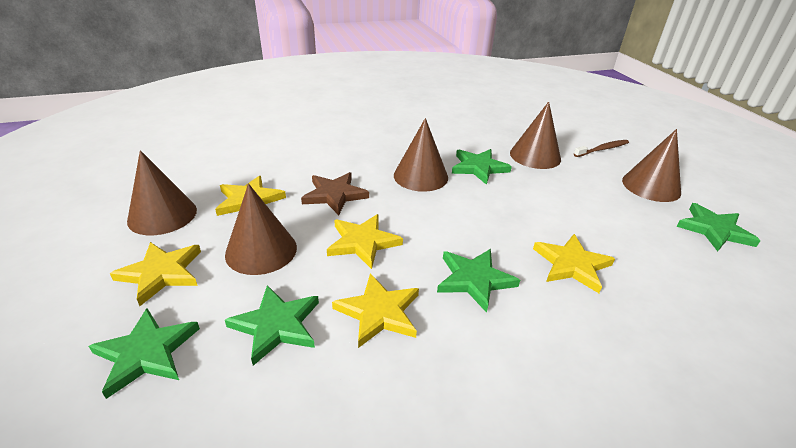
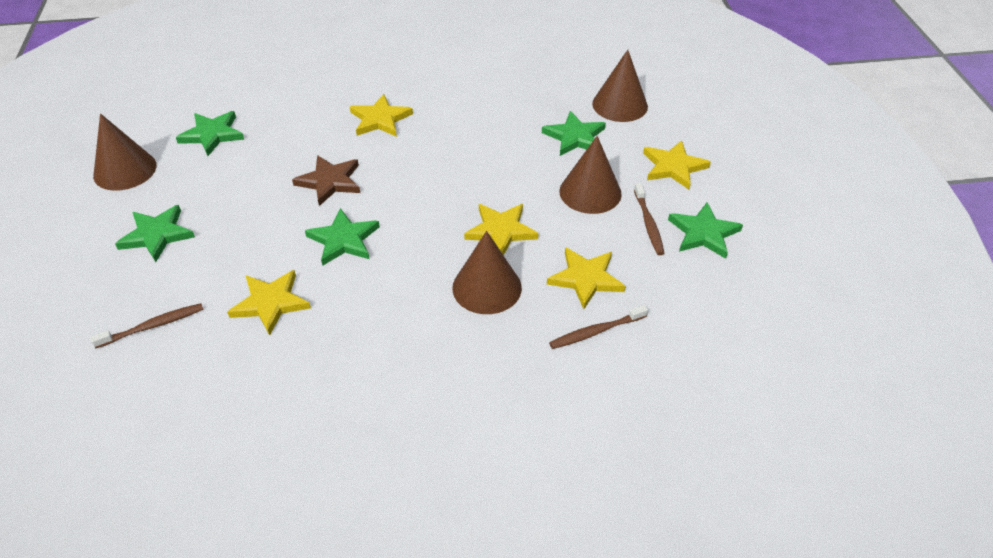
brown cone: 5 -> 4
brown toothbrush: 1 -> 3

